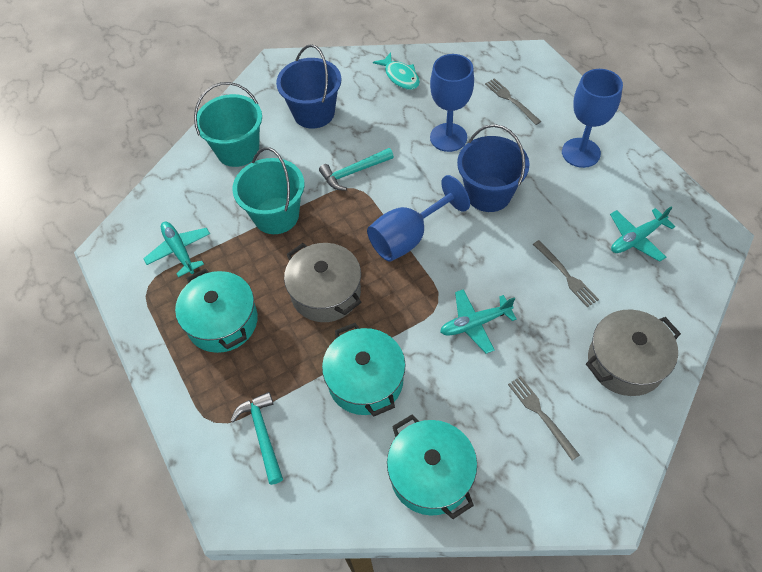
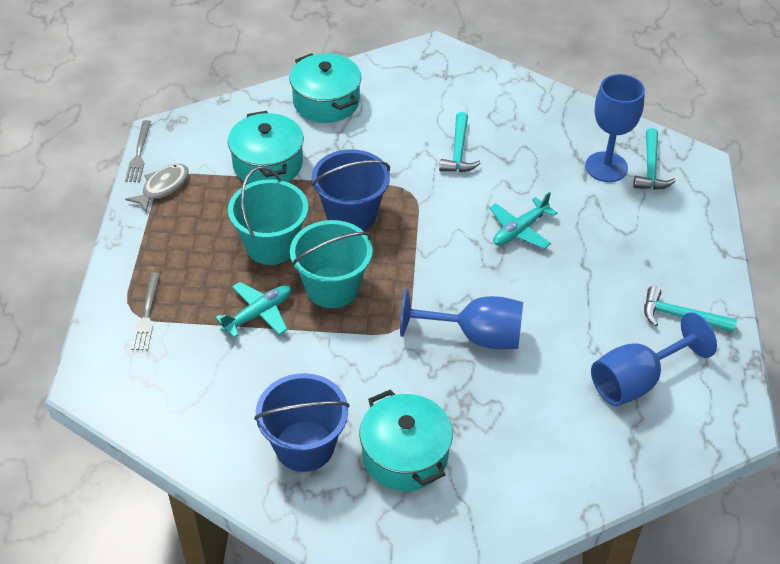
grey fish: 0 -> 1
grey fork: 3 -> 2
grey pot: 2 -> 0
turquoise fish: 1 -> 0
turquoise hammer: 2 -> 3
turquoise plane: 3 -> 2

